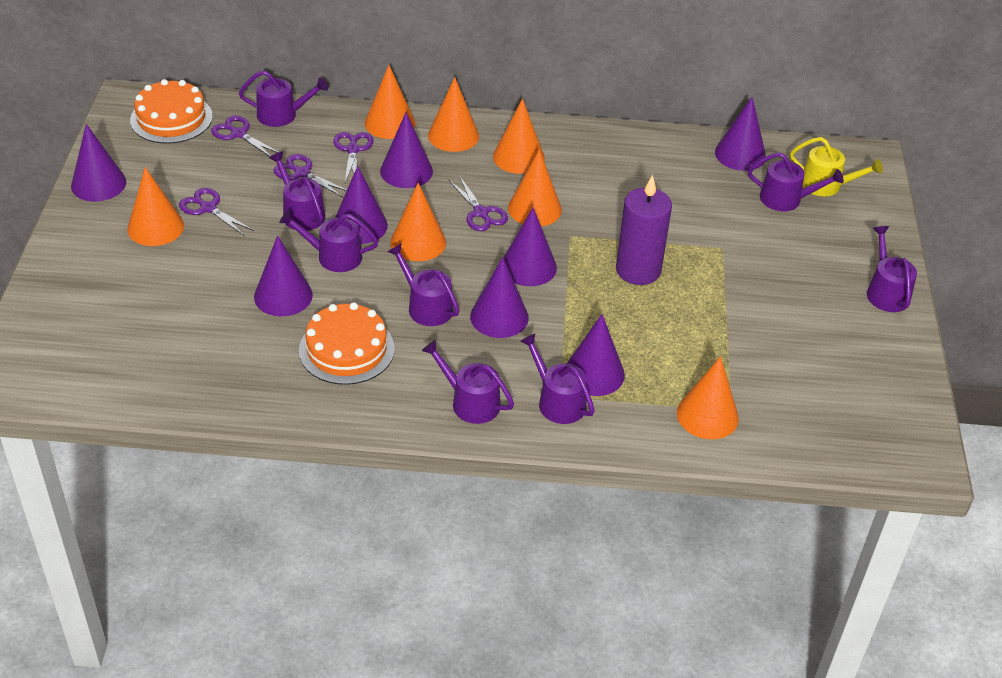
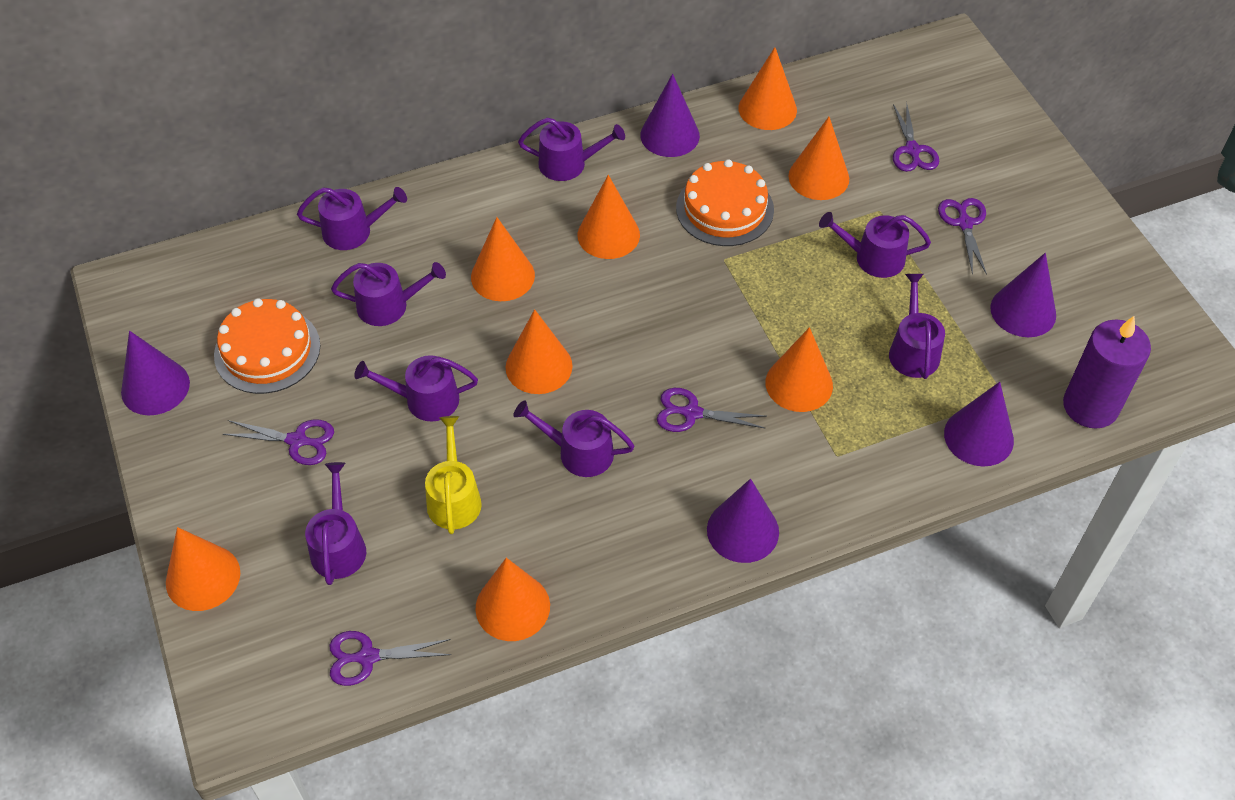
orange cone: 7 -> 8
purple cone: 8 -> 5

